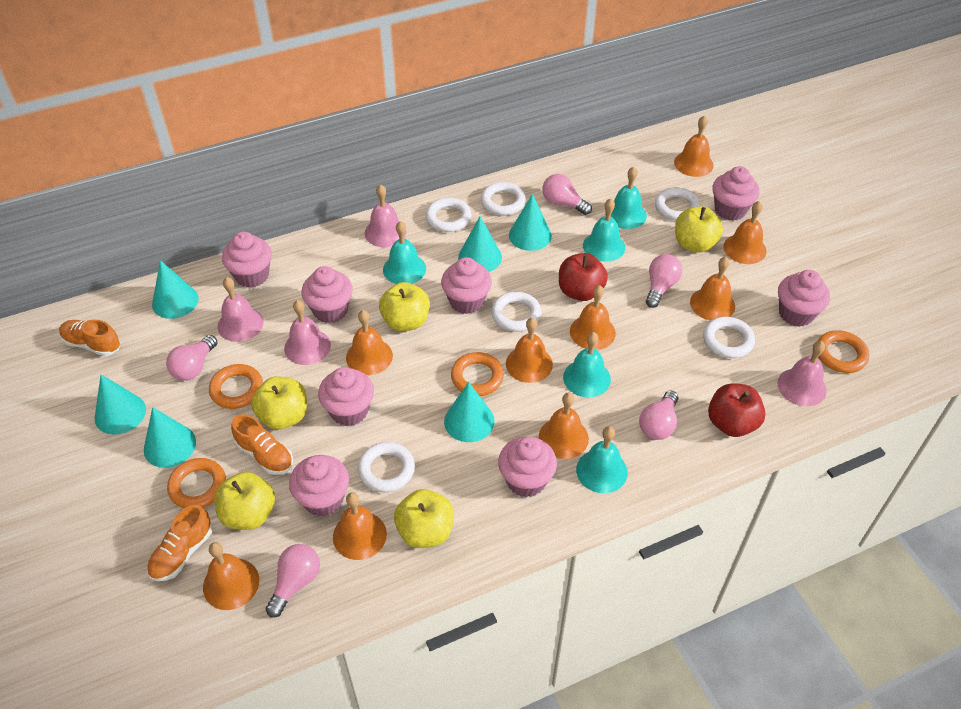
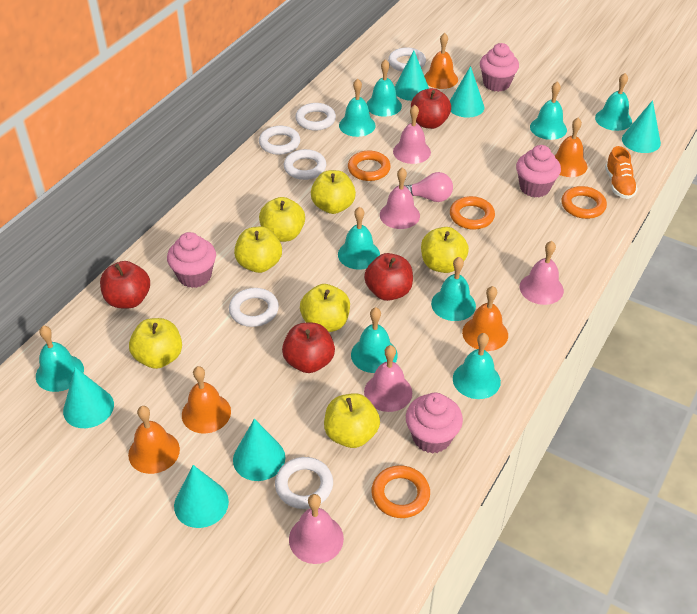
orange bell: 9 -> 5
orange shoe: 3 -> 1
pink bell: 4 -> 5
pink cupcake: 8 -> 4
pink light bulb: 5 -> 1
red apple: 2 -> 4
turquoise bell: 5 -> 9
yellow apple: 5 -> 7

